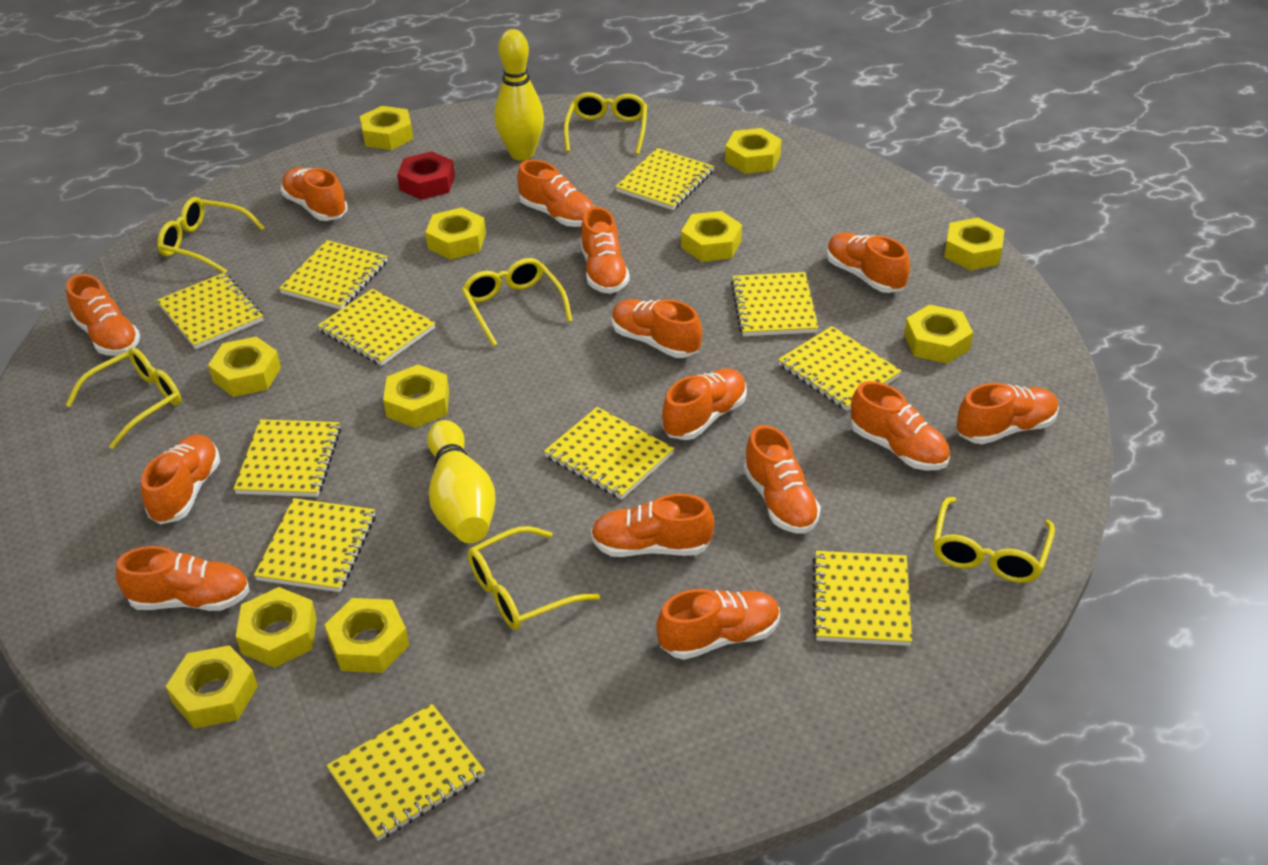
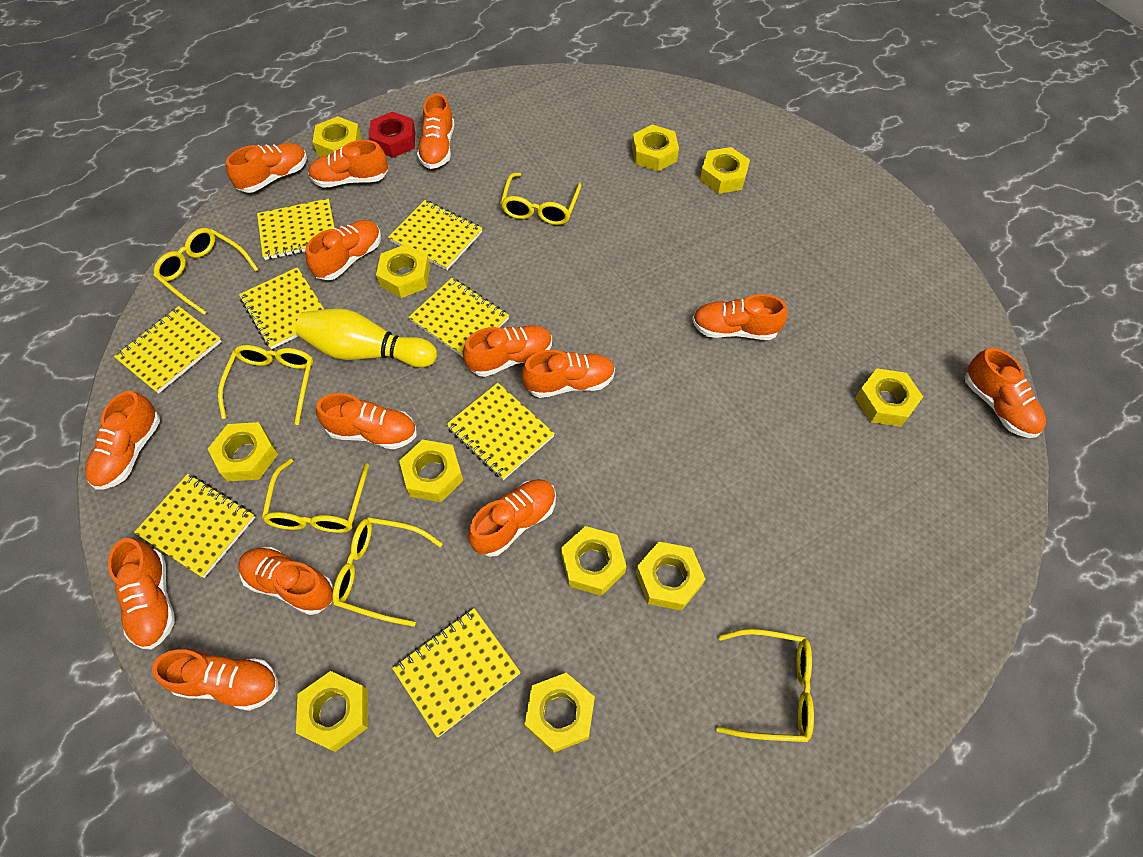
yellow bowling pin: 2 -> 1
yellow notebook: 11 -> 8

